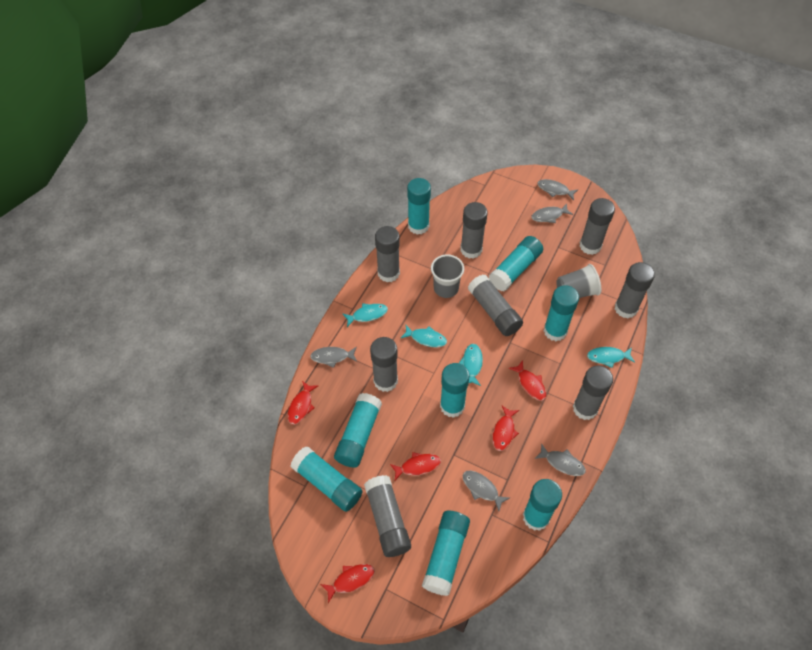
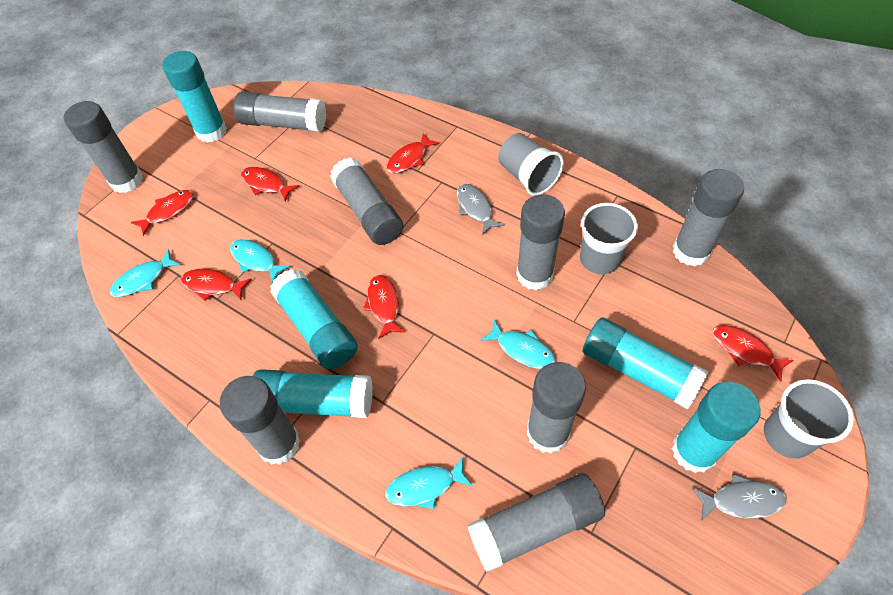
grey cup: 2 -> 3
grey fish: 5 -> 2
red fish: 5 -> 6
turquoise glue stick: 8 -> 5

